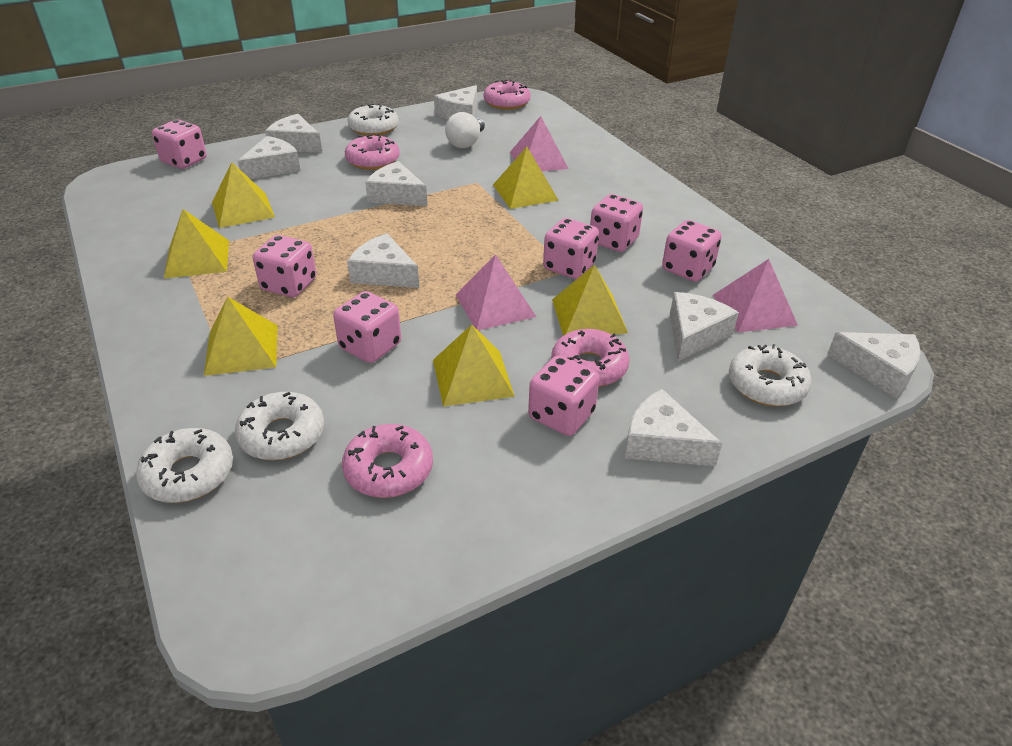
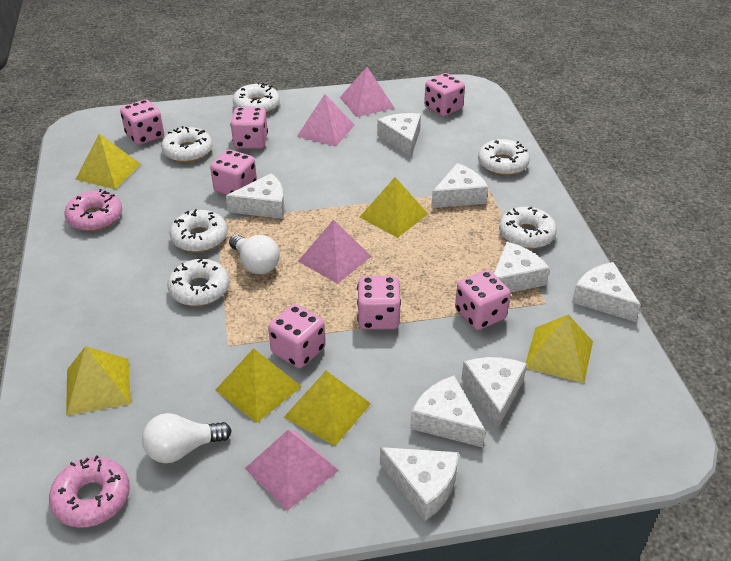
pink donut: 4 -> 2
pink pyramid: 3 -> 4
white donut: 4 -> 6
white light bulb: 1 -> 2

